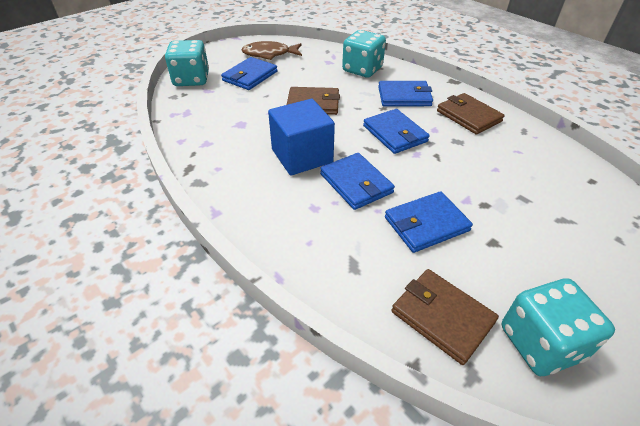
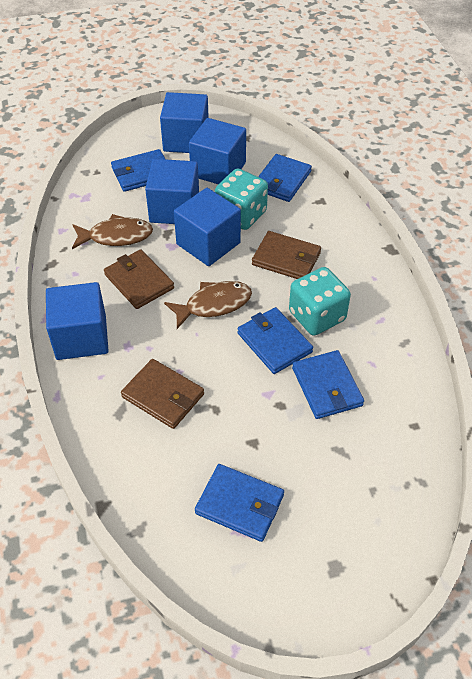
blue cube: 1 -> 5
brown fish: 1 -> 2
turquoise dice: 3 -> 2

